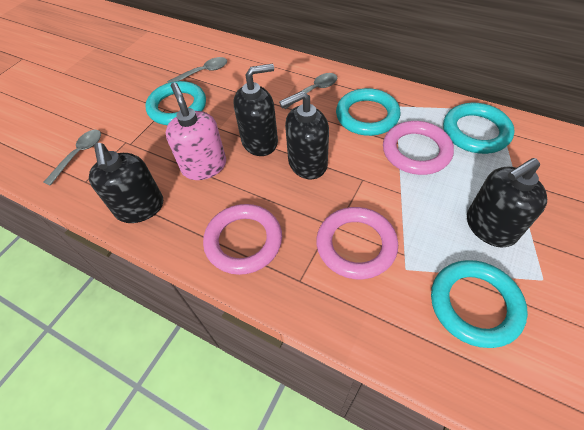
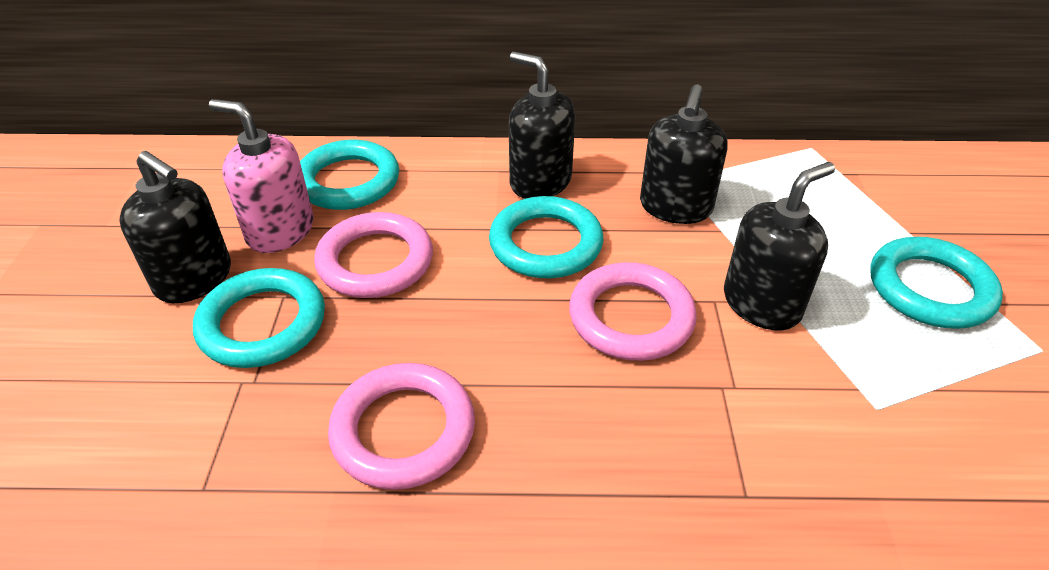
grey spoon: 3 -> 0

